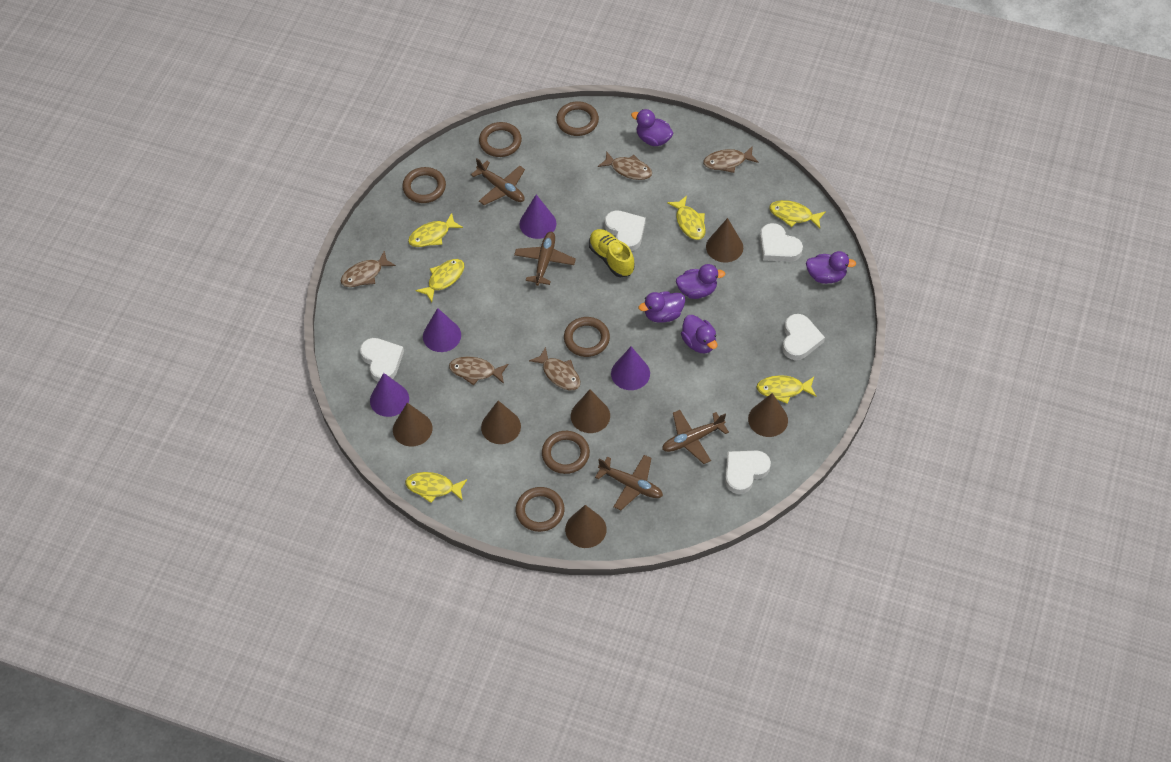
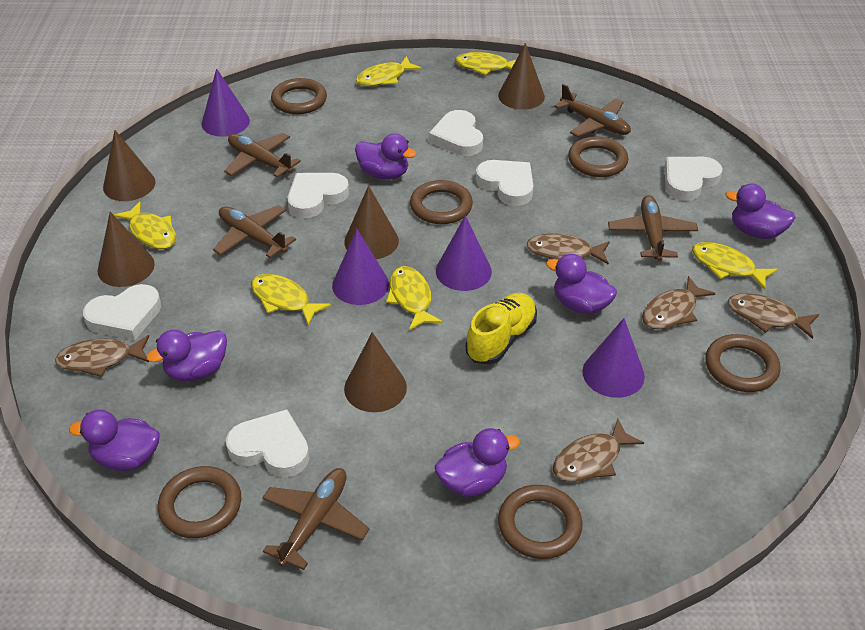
brown cone: 6 -> 5
brown plane: 4 -> 5
purple duck: 5 -> 6
white heart: 5 -> 6

